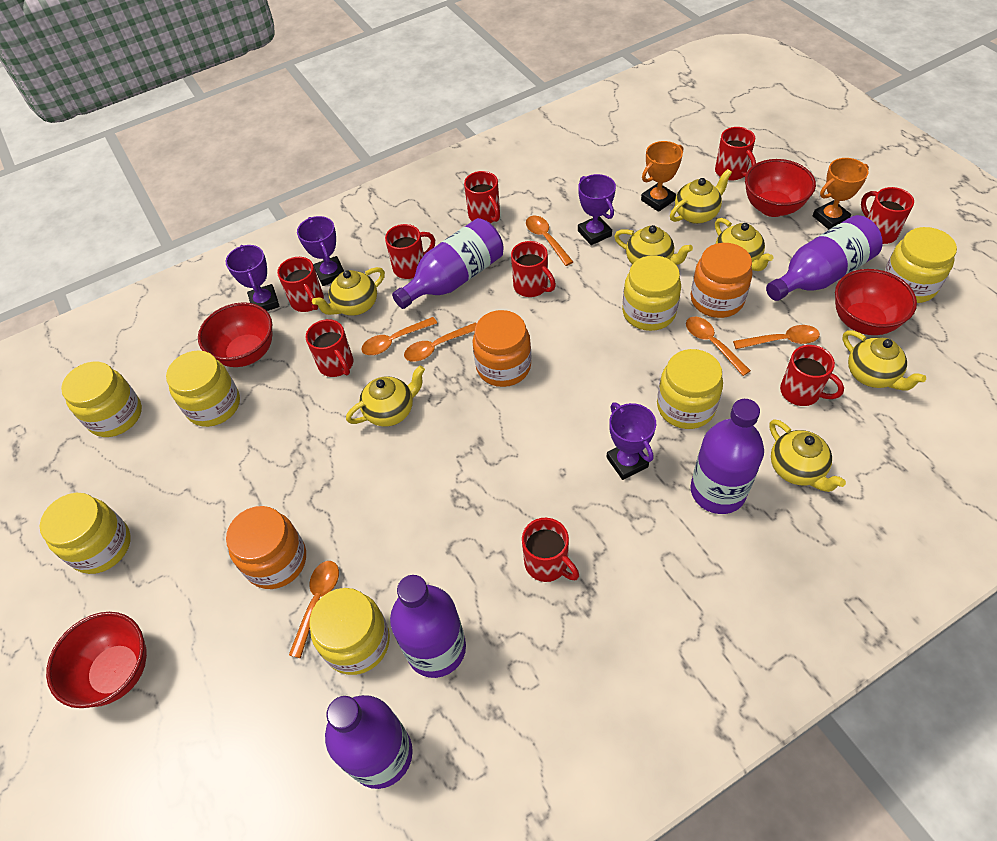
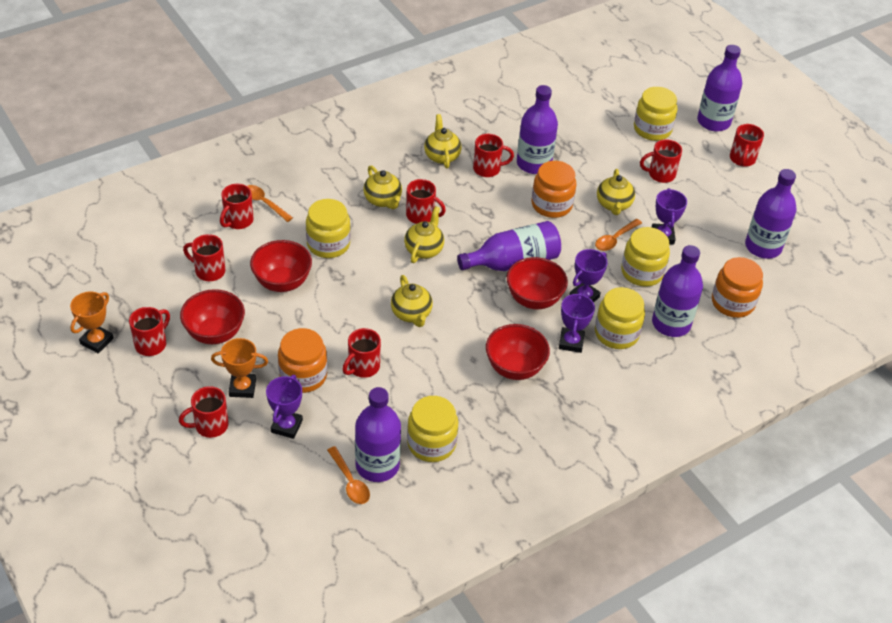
orange spoon: 6 -> 3
purple bottle: 5 -> 6
yellow jar: 7 -> 5
yellow teapot: 7 -> 5

